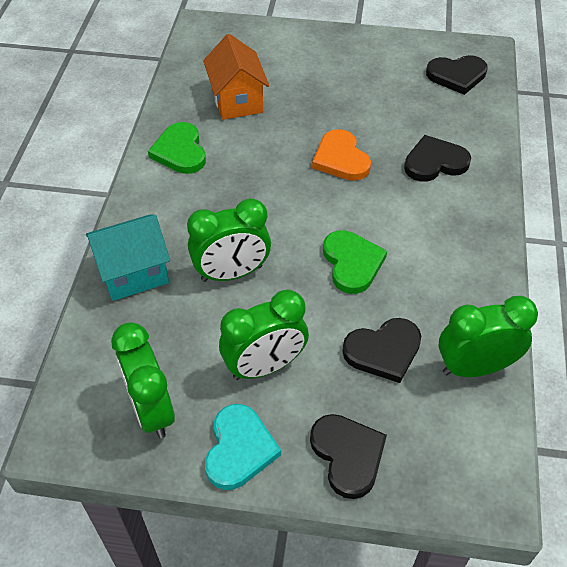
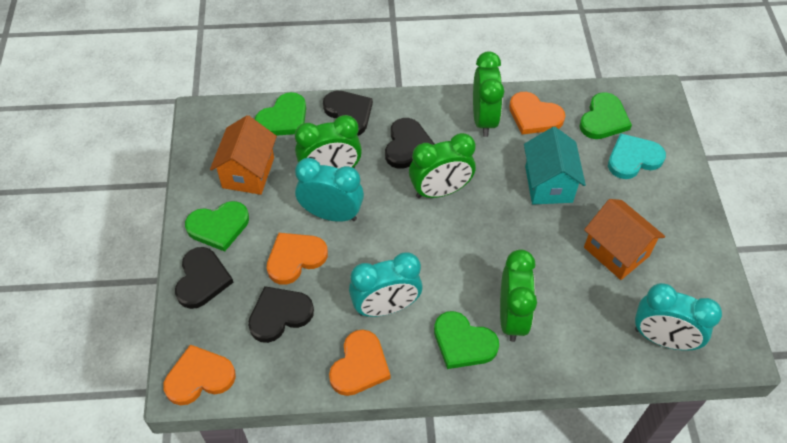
green heart: 2 -> 4
orange heart: 1 -> 4
orange house: 1 -> 2
turquoise clock: 0 -> 3

